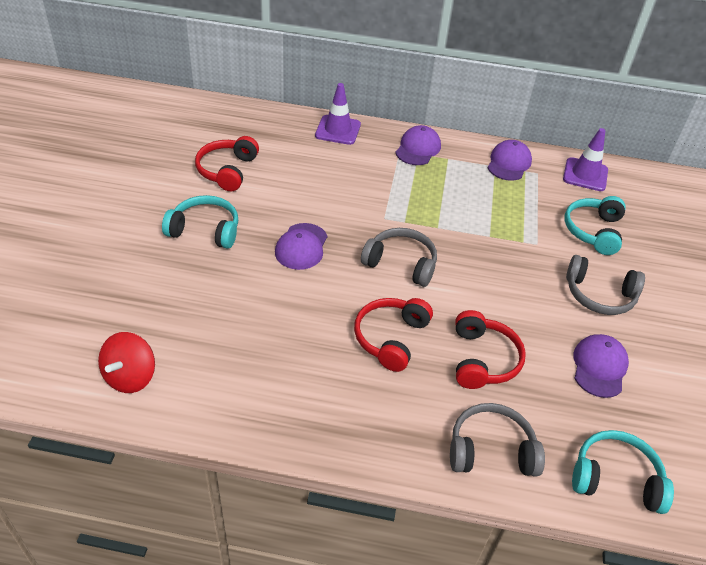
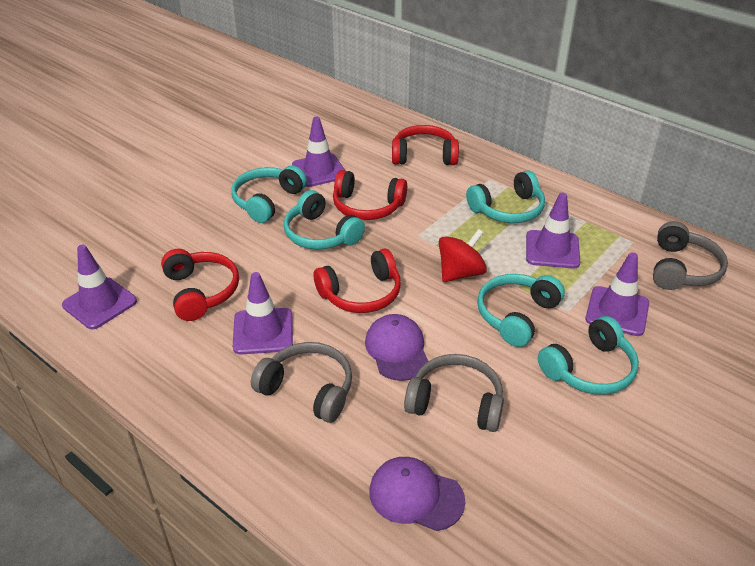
purple cap: 4 -> 2
purple traffic cone: 2 -> 5
red headphones: 3 -> 4
turquoise headphones: 3 -> 5

